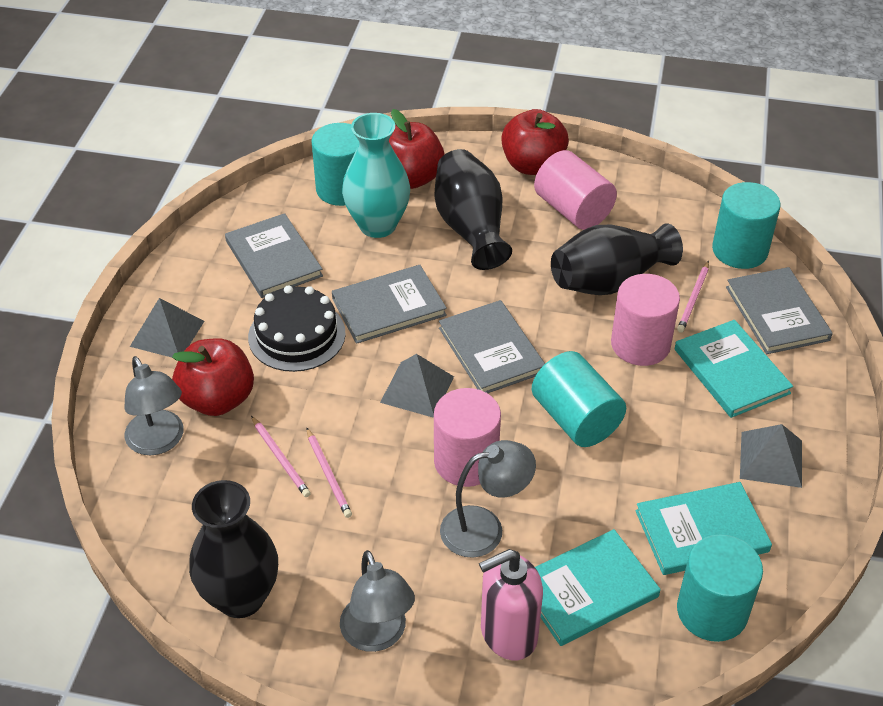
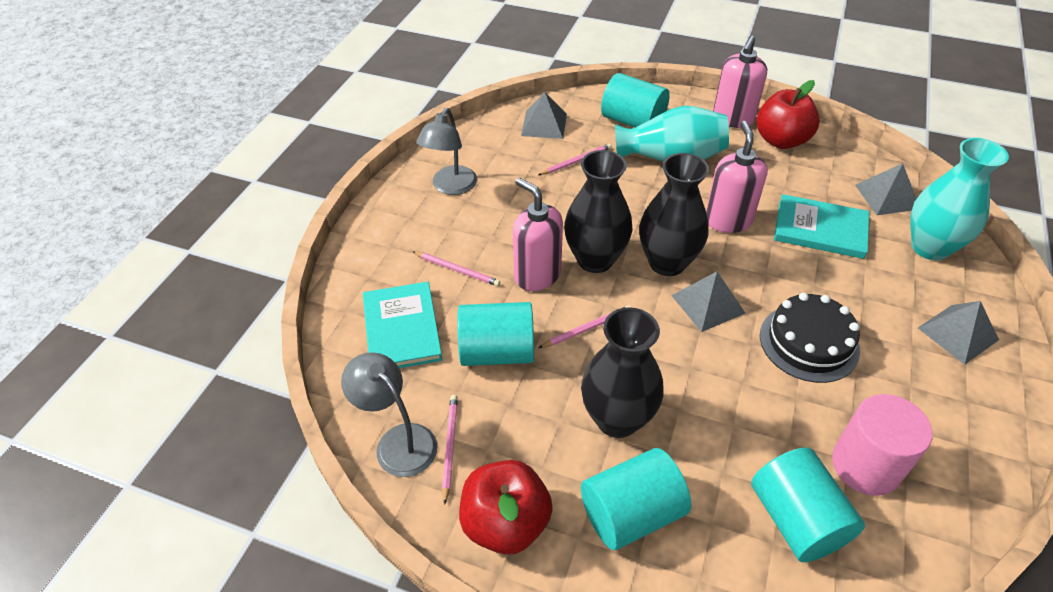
grey book: 4 -> 0
grey lamp: 3 -> 2
grey pyramid: 3 -> 4
pink cylinder: 3 -> 1
pink pencil: 3 -> 4
pink soap dispenser: 1 -> 3
red apple: 3 -> 2
turquoise book: 3 -> 2
turquoise vase: 1 -> 2

